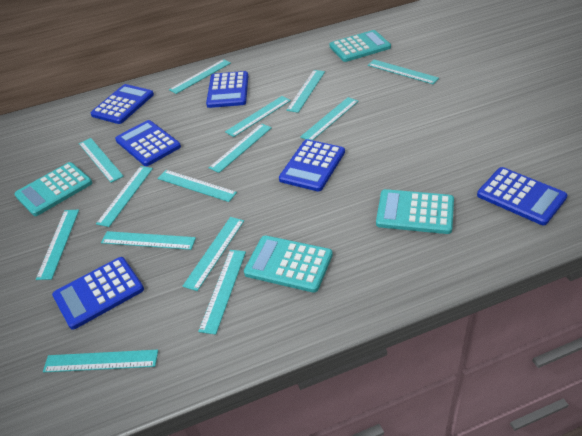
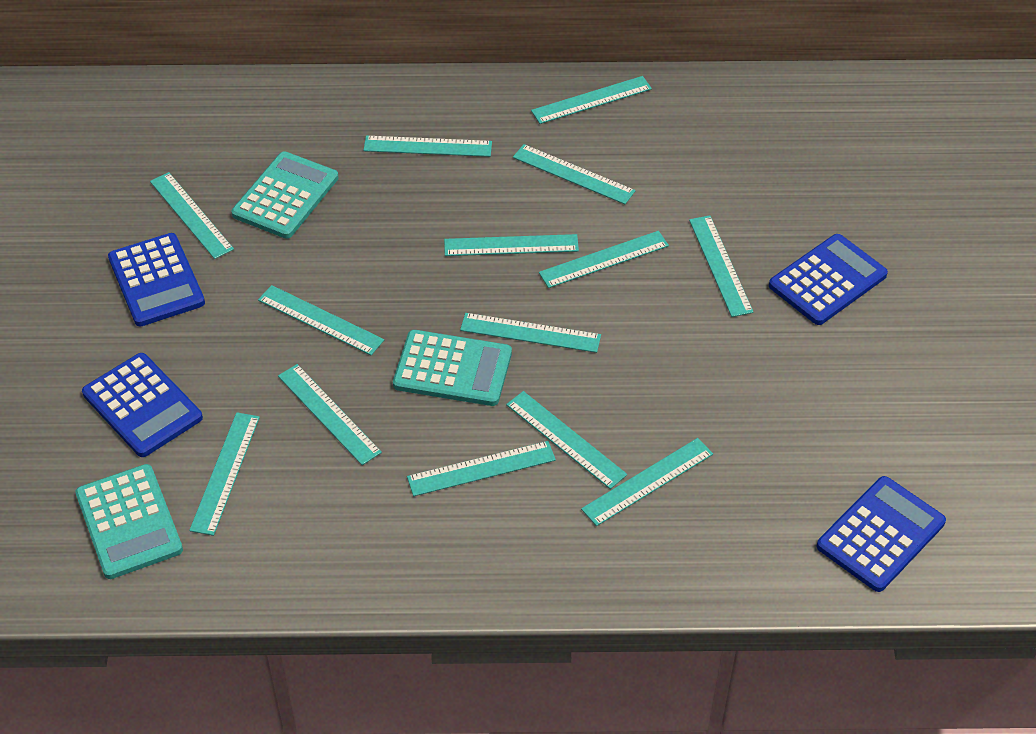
blue calculator: 6 -> 4
turquoise calculator: 4 -> 3

